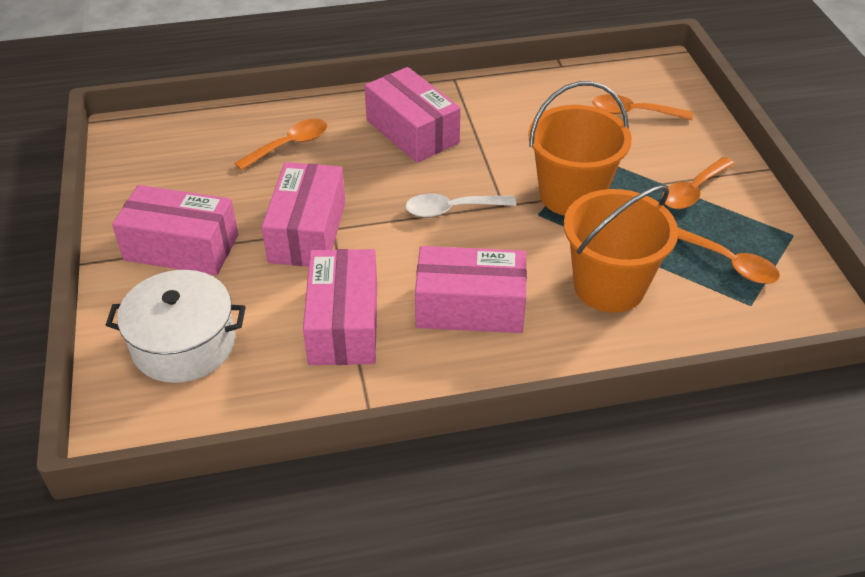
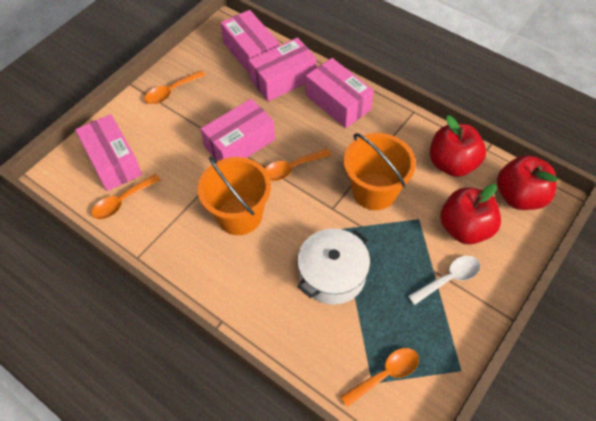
red apple: 0 -> 3

